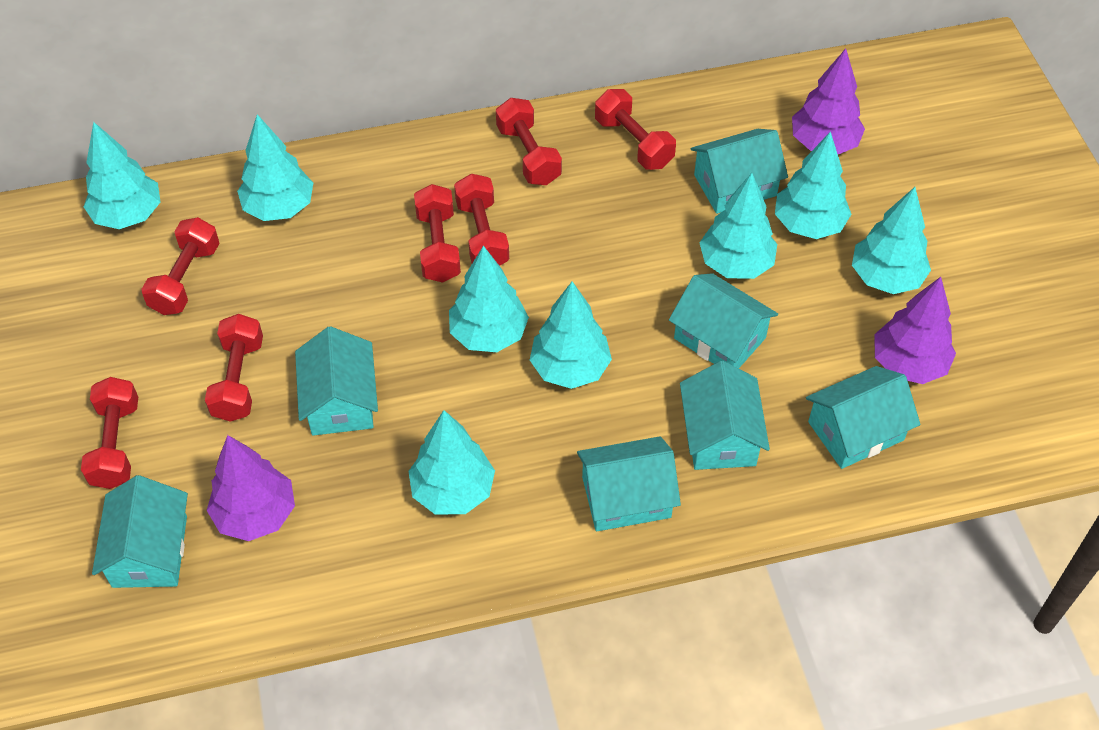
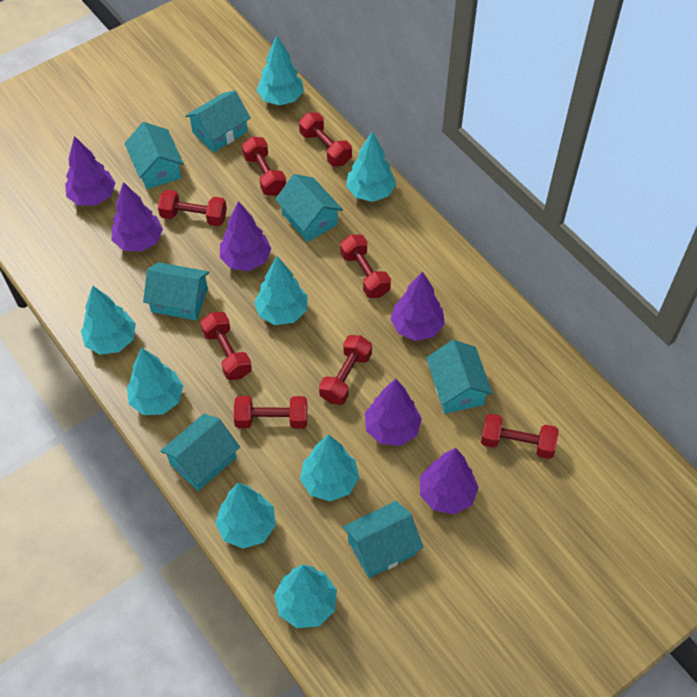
purple tree: 3 -> 6
red dumbbell: 7 -> 8

